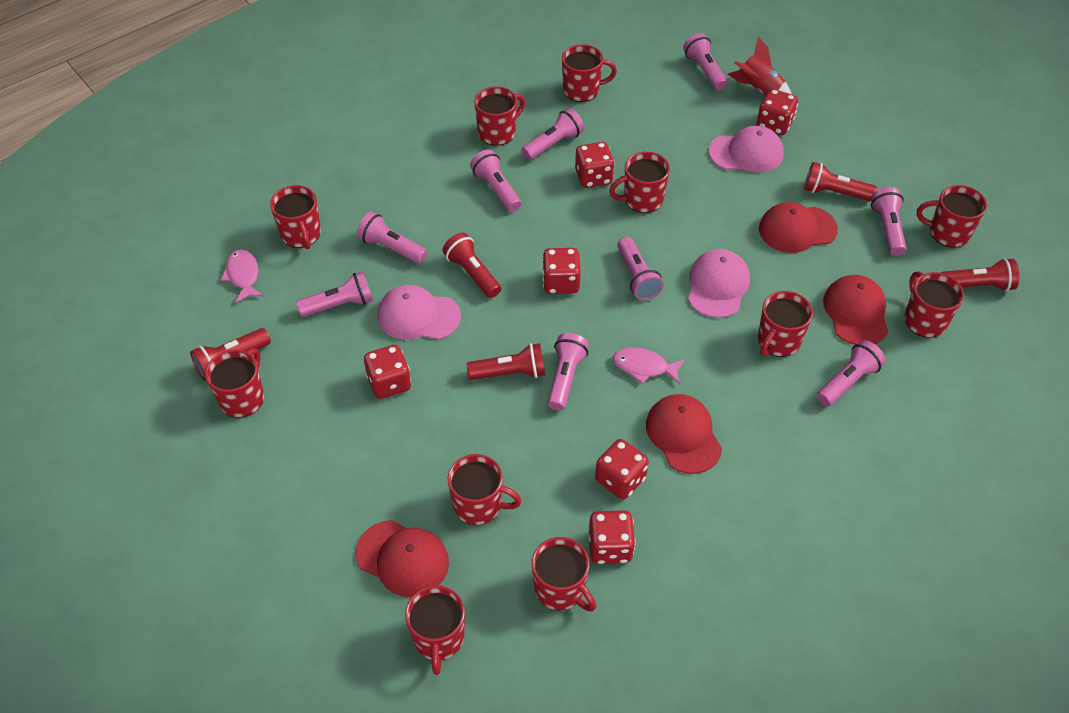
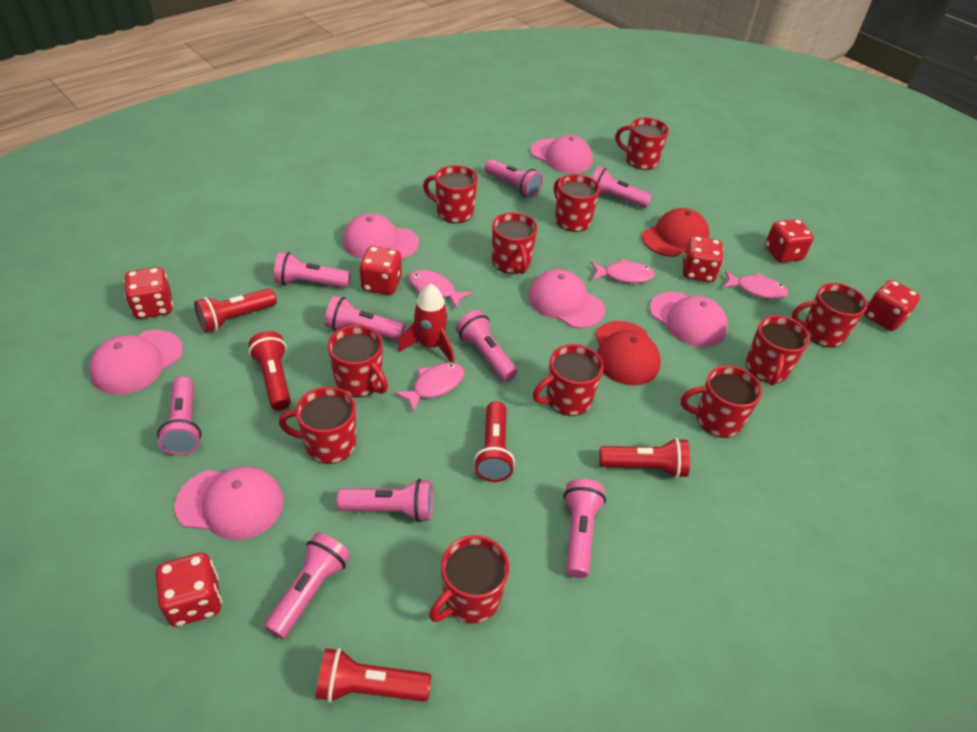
pink cap: 3 -> 6
pink fish: 2 -> 4
red cap: 4 -> 2

